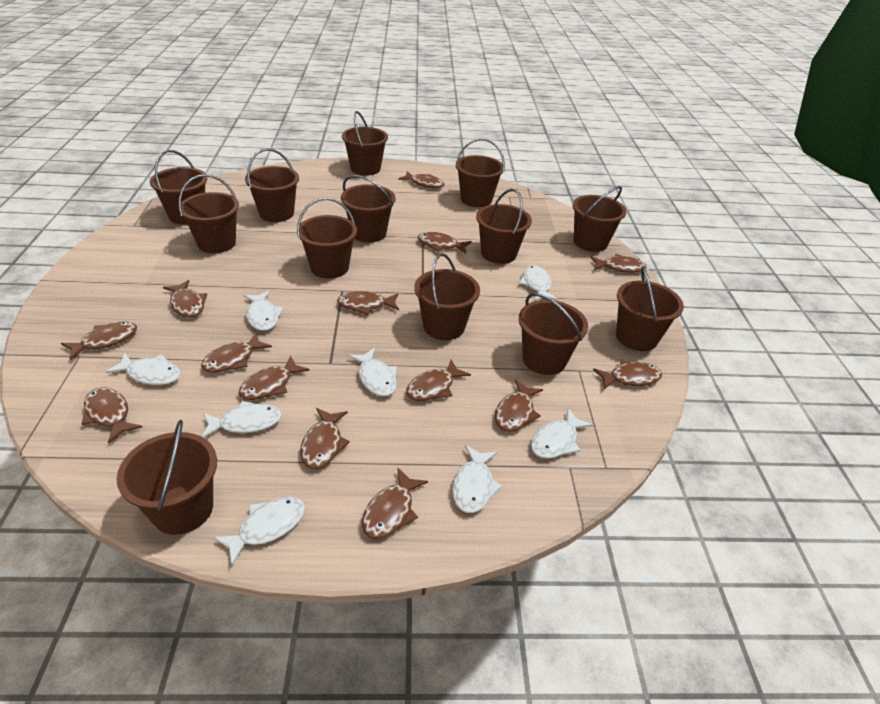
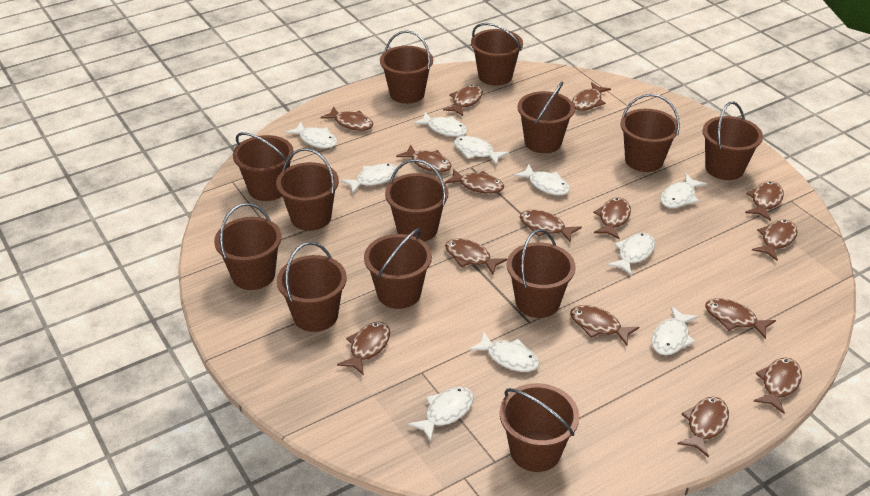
brown fish: 14 -> 15
white fish: 8 -> 10

